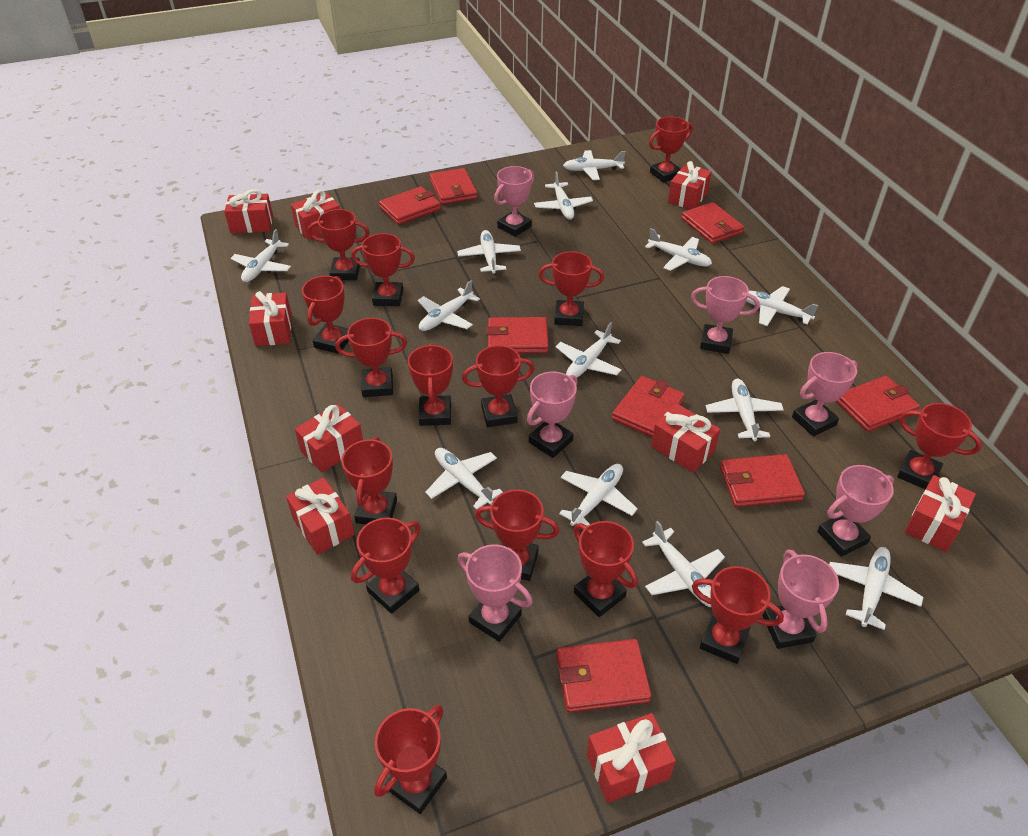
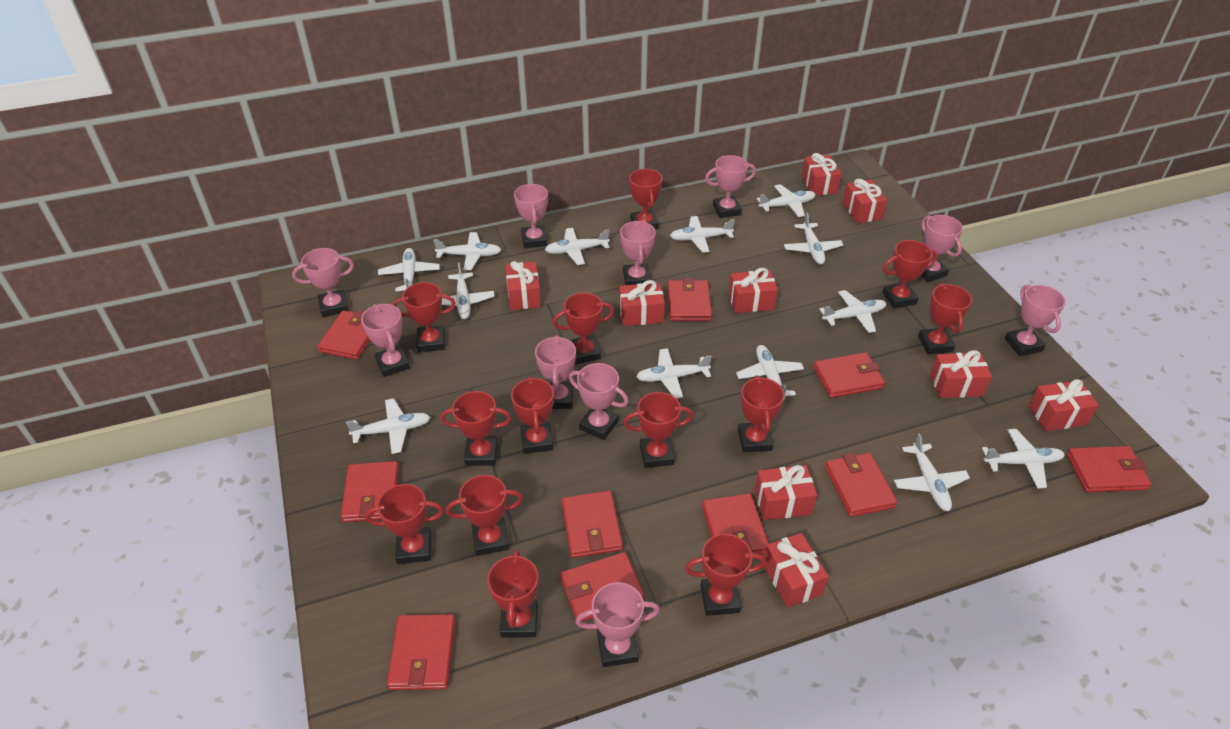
pink trophy: 7 -> 10
red trophy: 15 -> 13
red wallet: 8 -> 10

